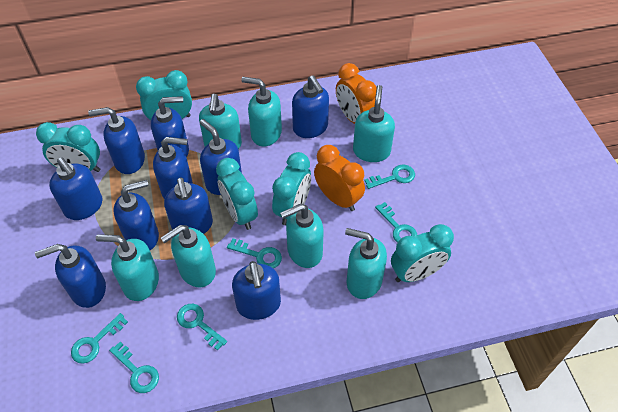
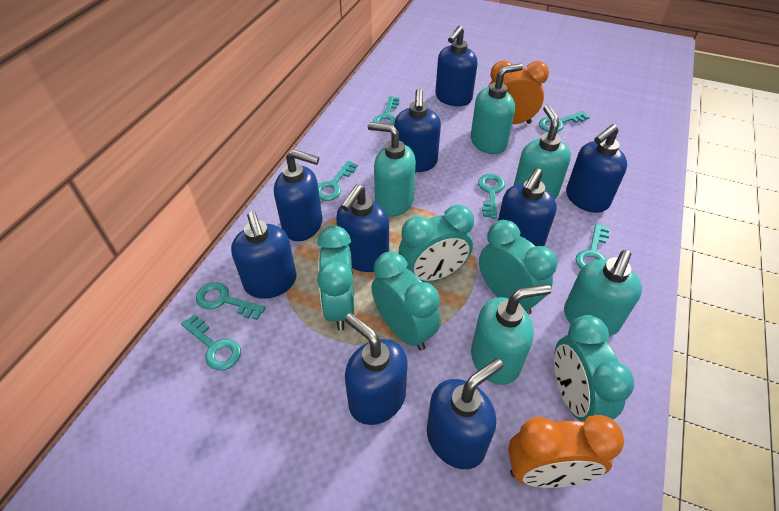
blue soap dispenser: 10 -> 9
turquoise key: 6 -> 7
turquoise soap dispenser: 7 -> 5

